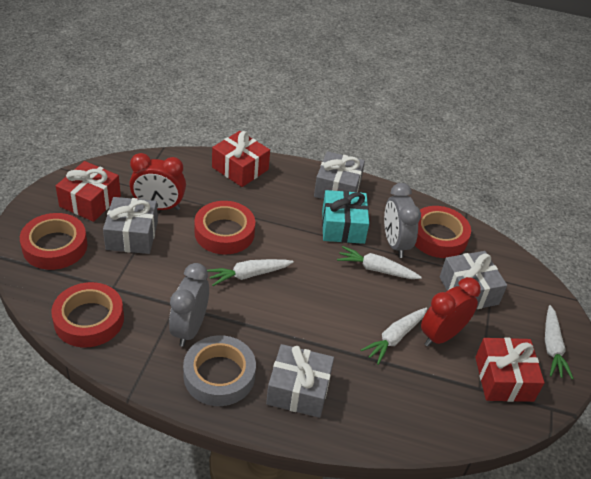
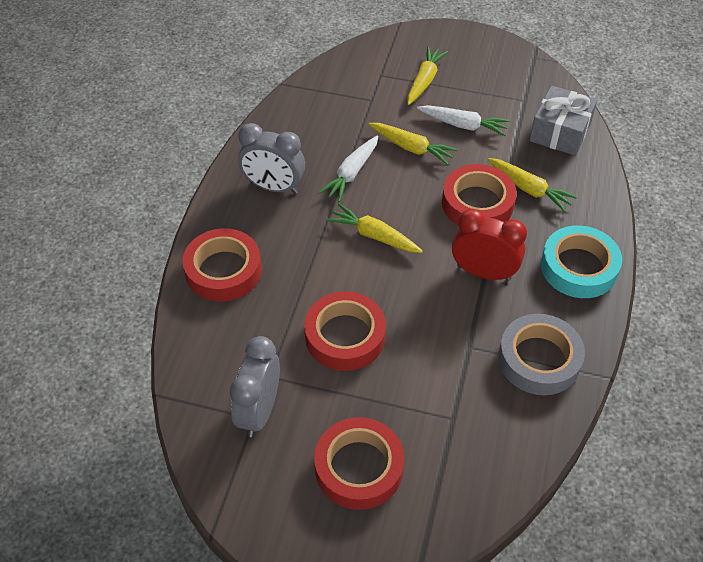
grey gift: 4 -> 1
red clock: 2 -> 1
red gift: 3 -> 0
turquoise gift: 1 -> 0
turquoise tape: 0 -> 1
white carrot: 4 -> 2
yellow carrot: 0 -> 4

